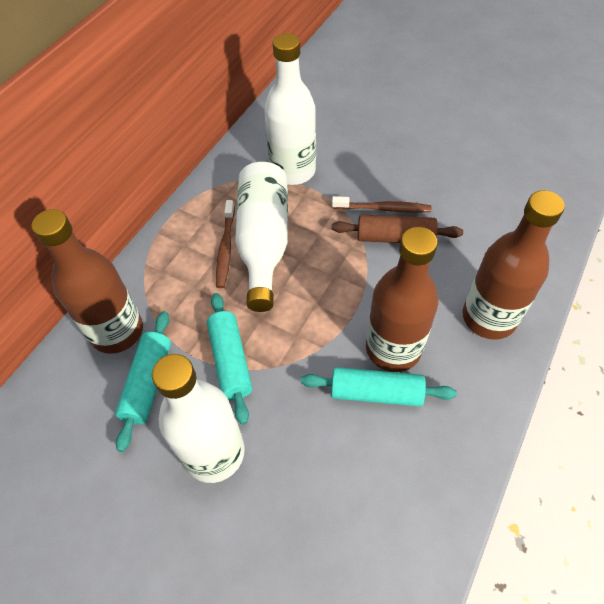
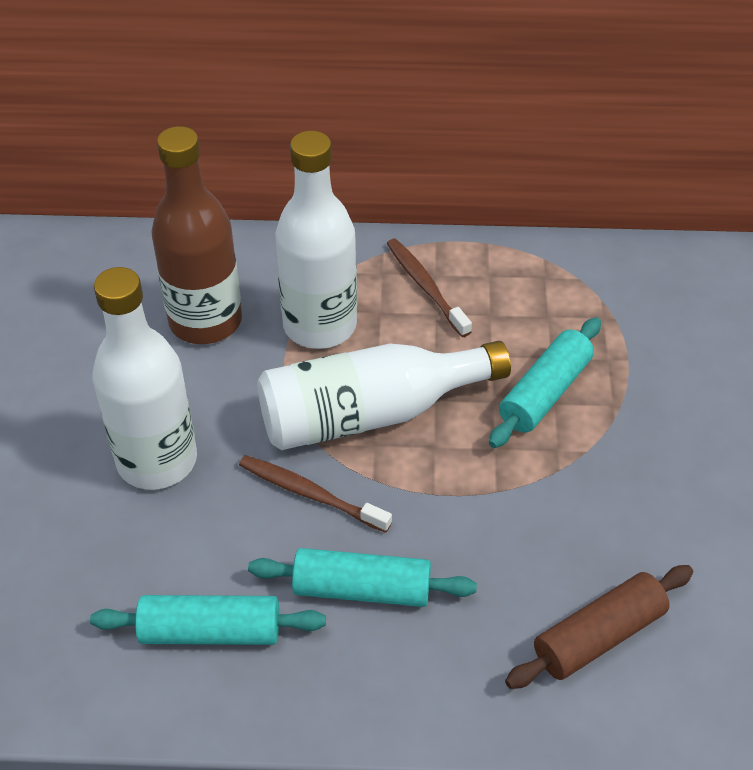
brown bottle: 3 -> 1

